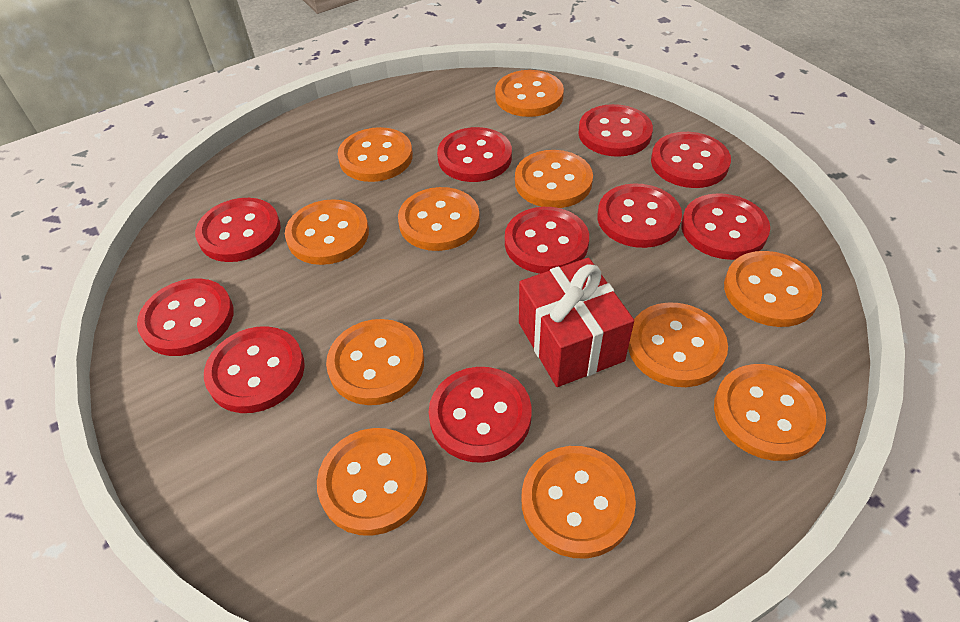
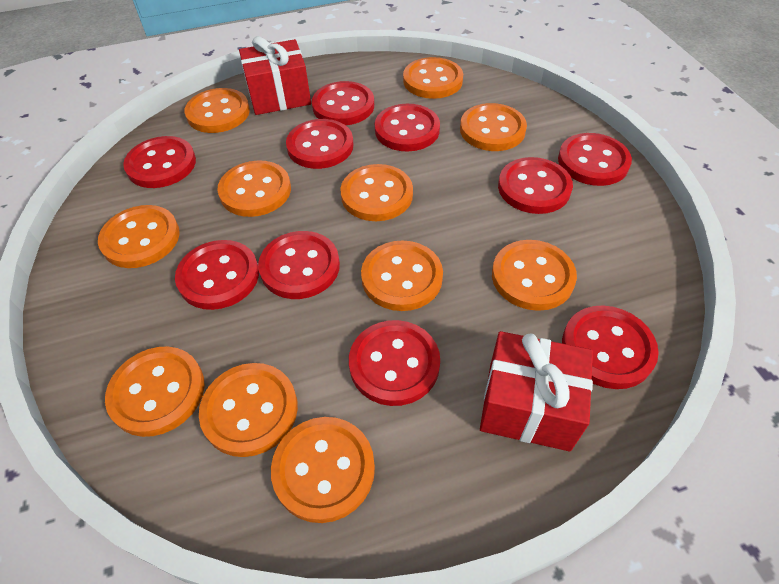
red gift: 1 -> 2

